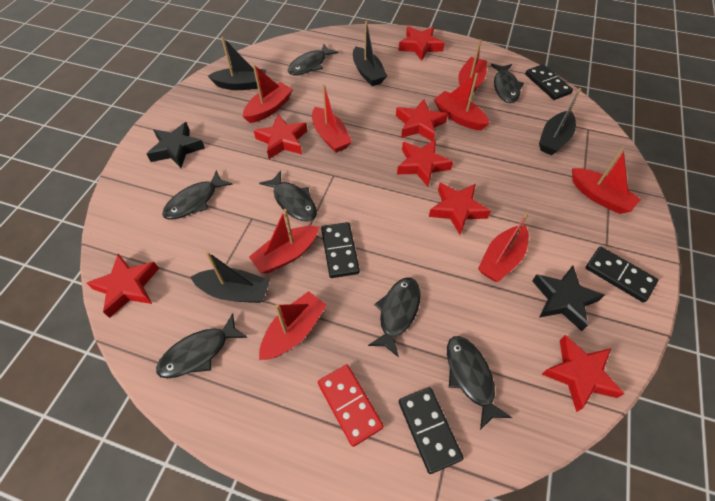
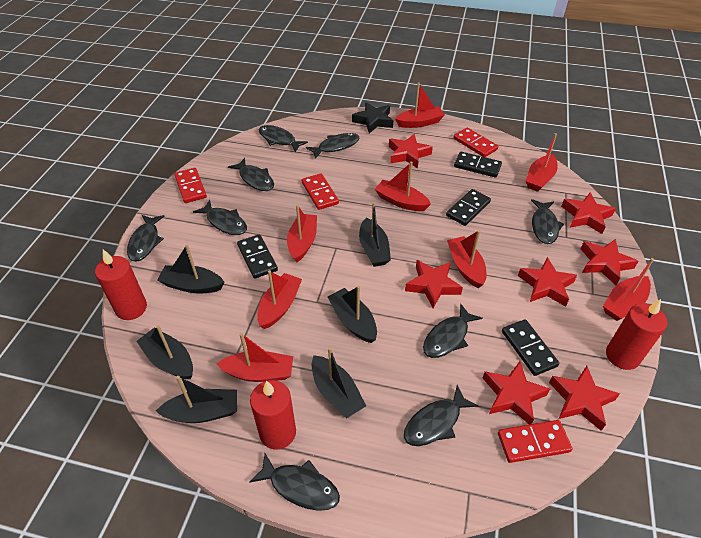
black boat: 4 -> 6
black fish: 7 -> 9
black star: 2 -> 1
red candle: 0 -> 3
red domino: 1 -> 4

